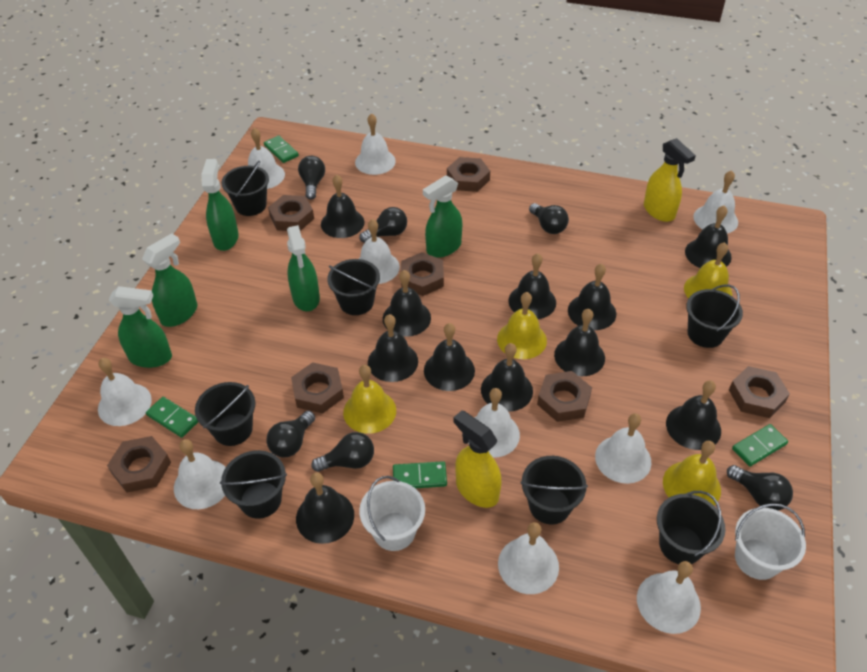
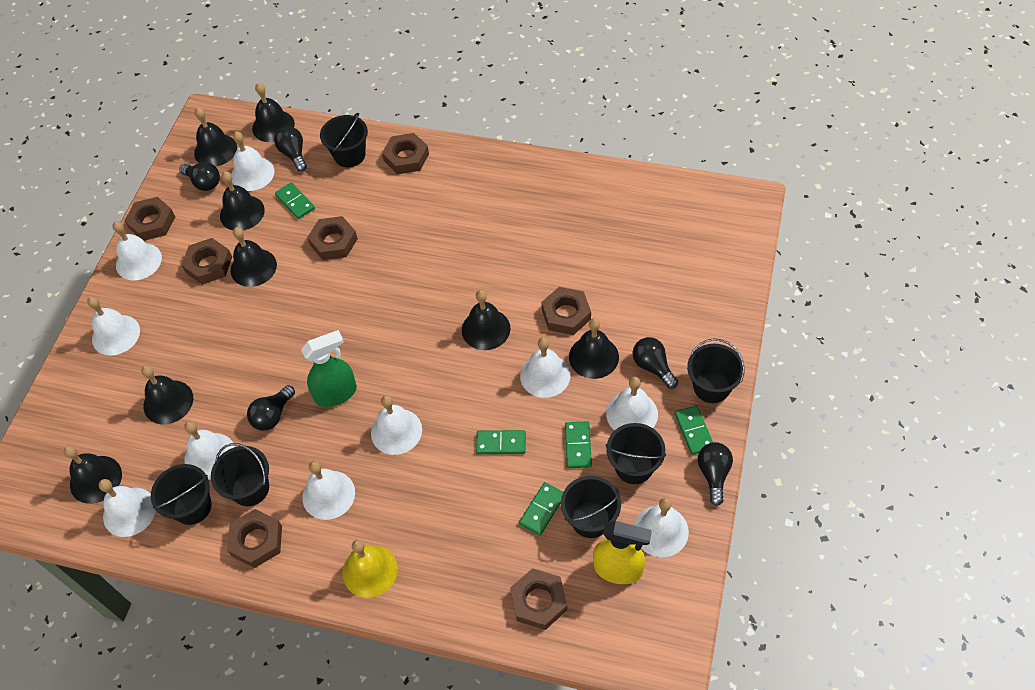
black bell: 11 -> 8
black bucket: 7 -> 6
black light bulb: 6 -> 5
green domino: 4 -> 5
green spray bottle: 5 -> 1
white bucket: 2 -> 0
yellow bell: 4 -> 1
yellow spray bottle: 2 -> 1

